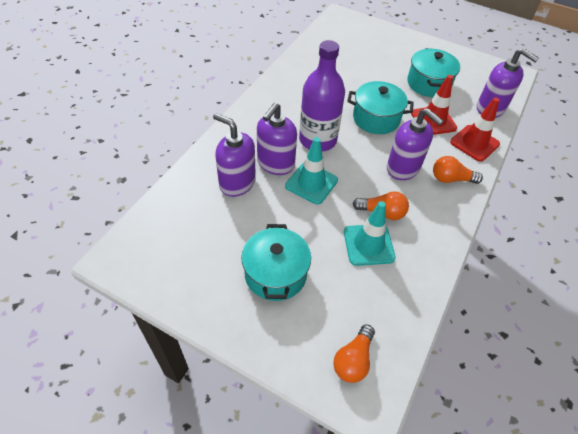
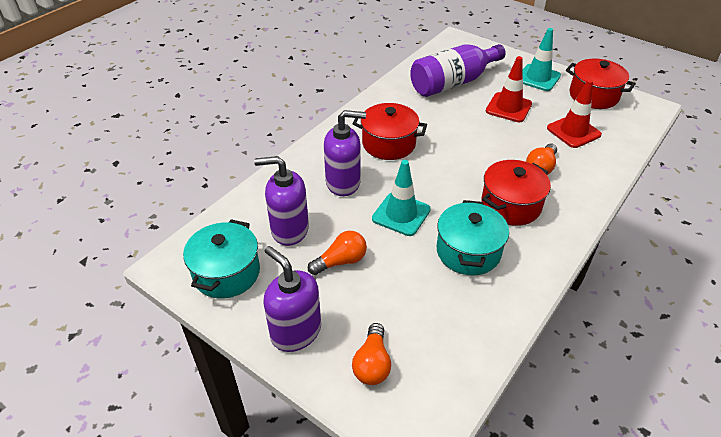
purple soap dispenser: 4 -> 3
red pot: 0 -> 3
turquoise pot: 3 -> 2

